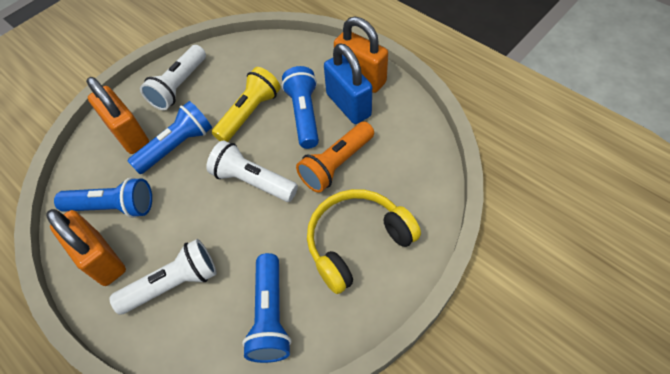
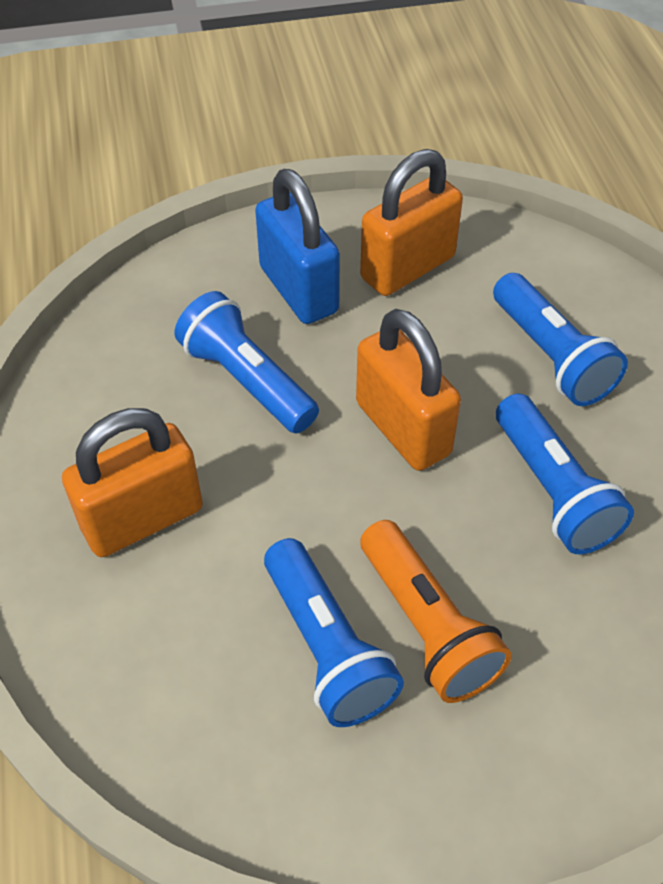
white flashlight: 3 -> 0
yellow flashlight: 1 -> 0
yellow headphones: 1 -> 0

